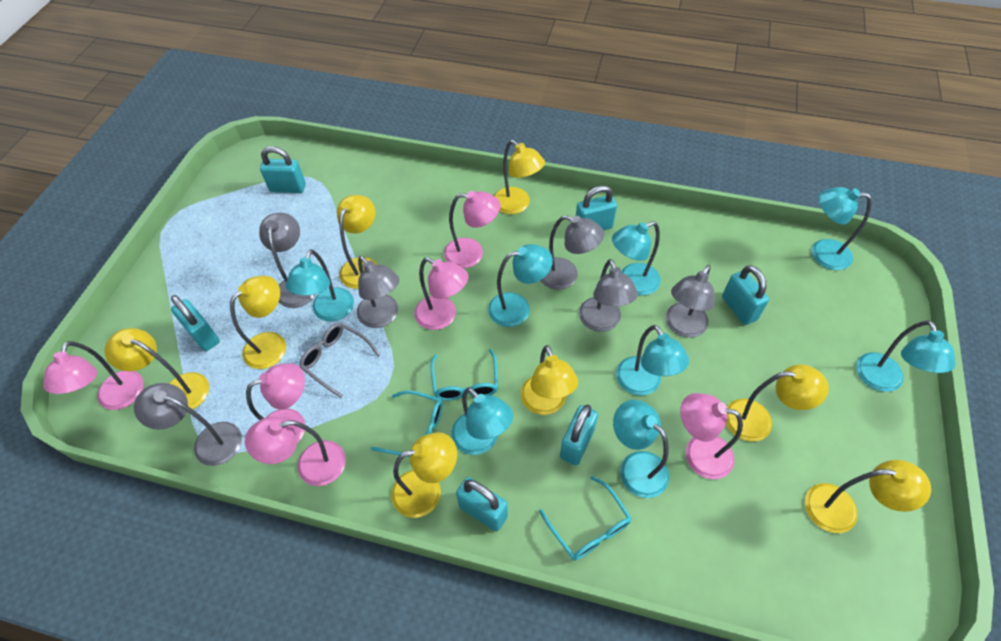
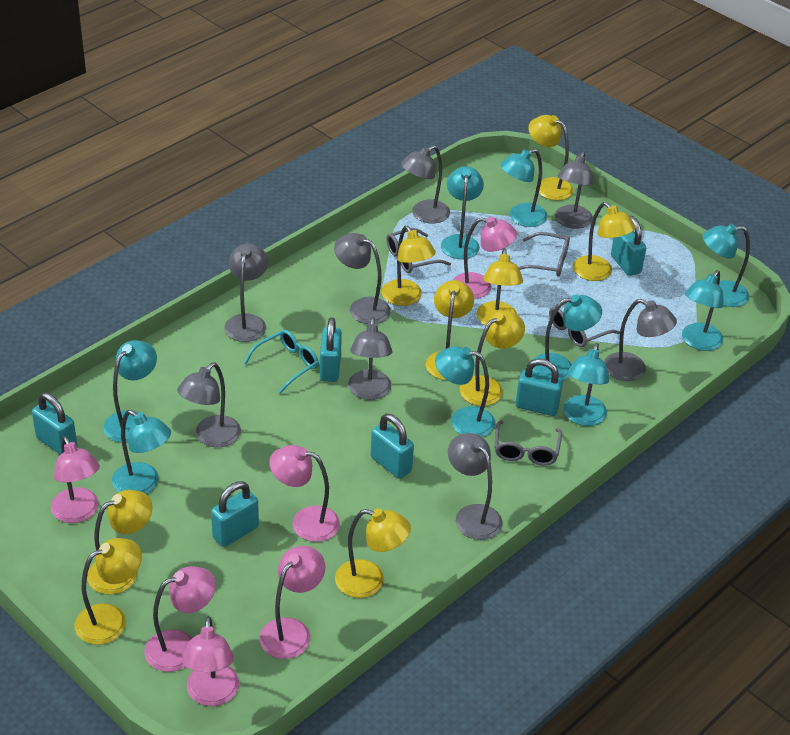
grey glasses: 1 -> 4
grey lamp: 6 -> 8
turquoise glasses: 3 -> 1
turquoise lamp: 8 -> 9
yellow lamp: 8 -> 9

